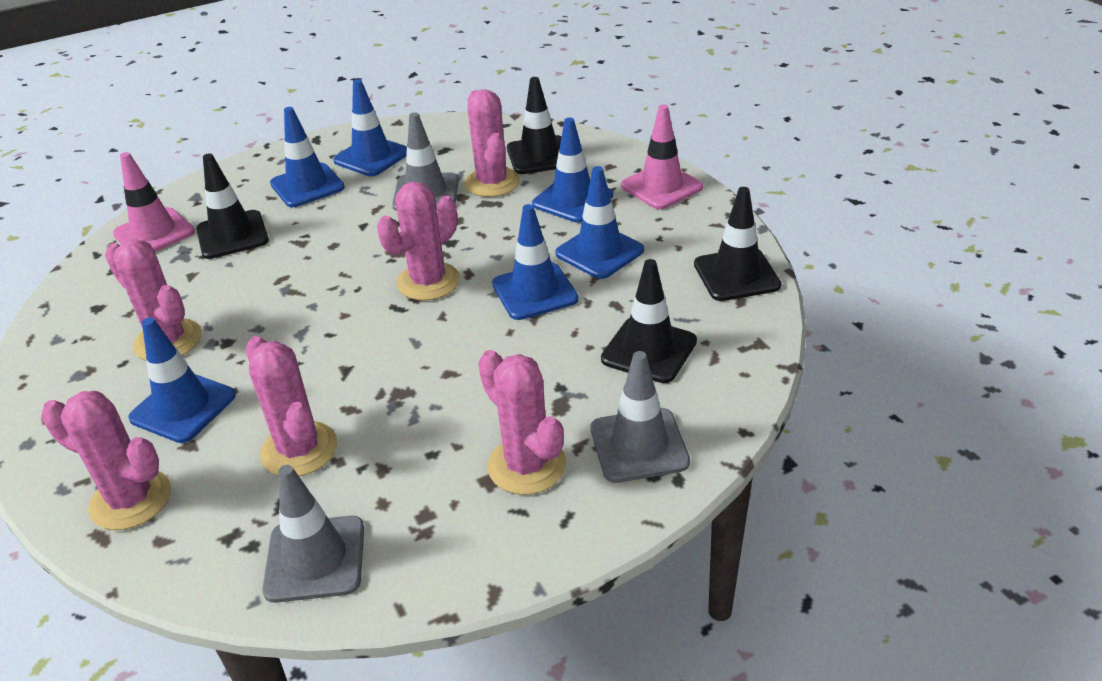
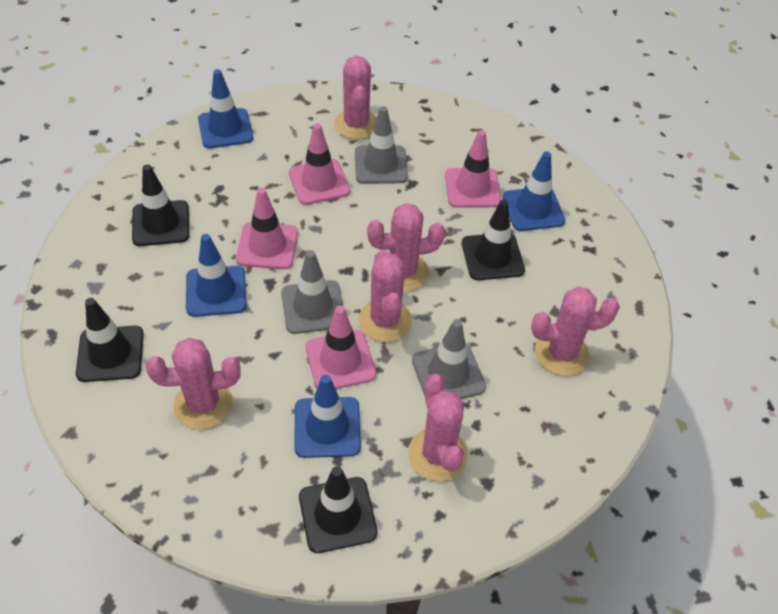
blue traffic cone: 6 -> 4
pink traffic cone: 2 -> 4

